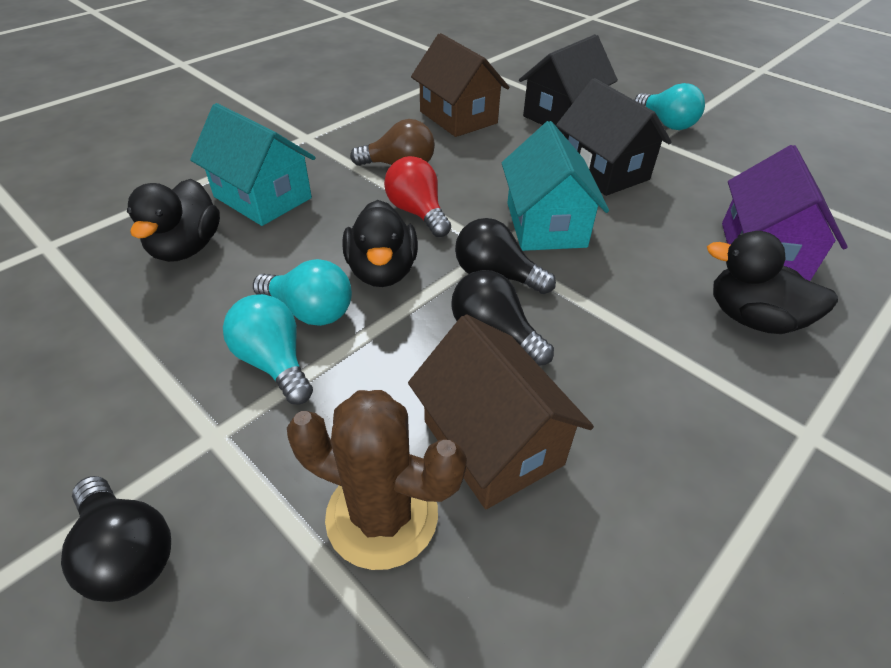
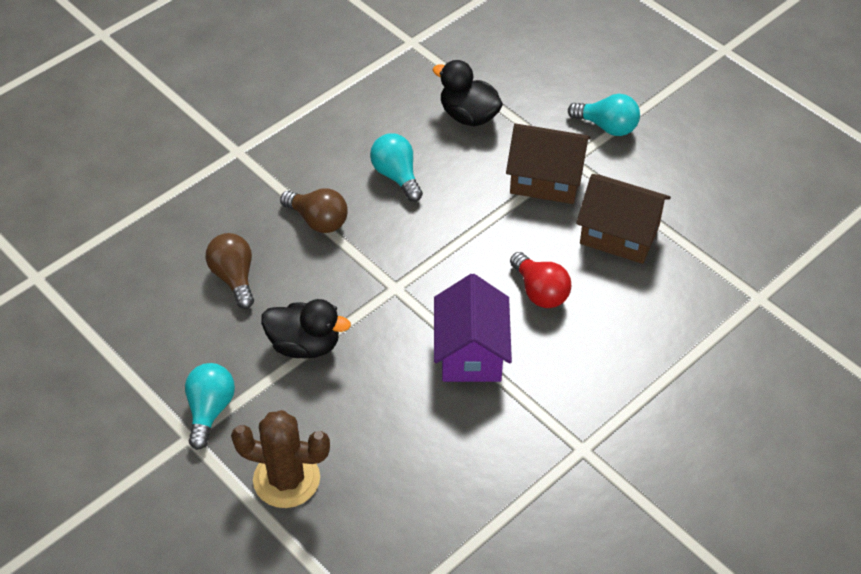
black duck: 3 -> 2
black house: 2 -> 0
black light bulb: 3 -> 0
brown light bulb: 1 -> 2
turquoise house: 2 -> 0

